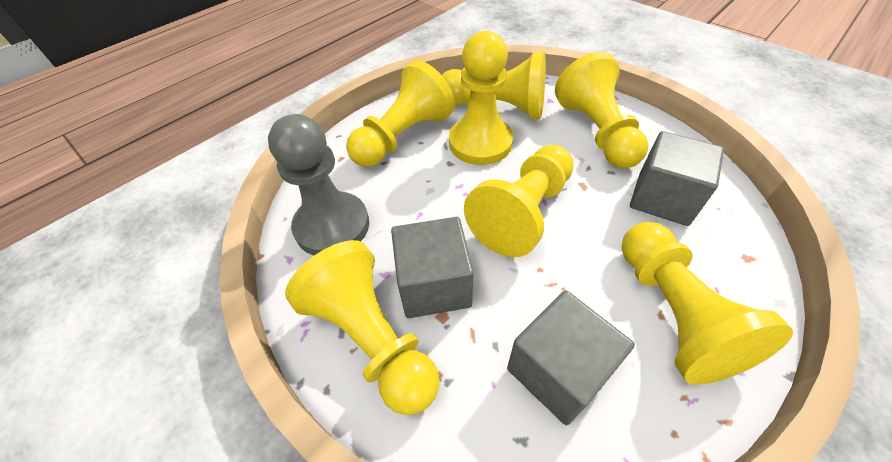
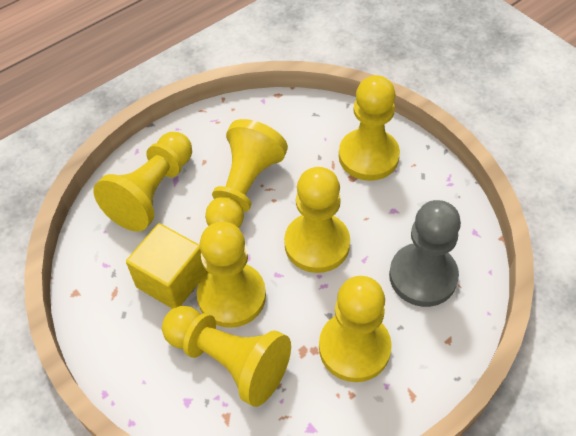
grey cube: 3 -> 0
yellow cube: 0 -> 1

